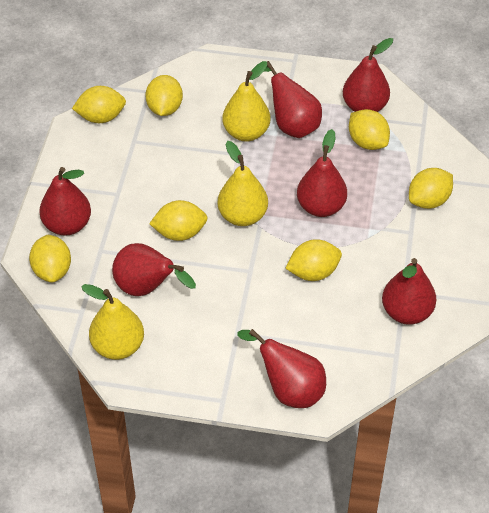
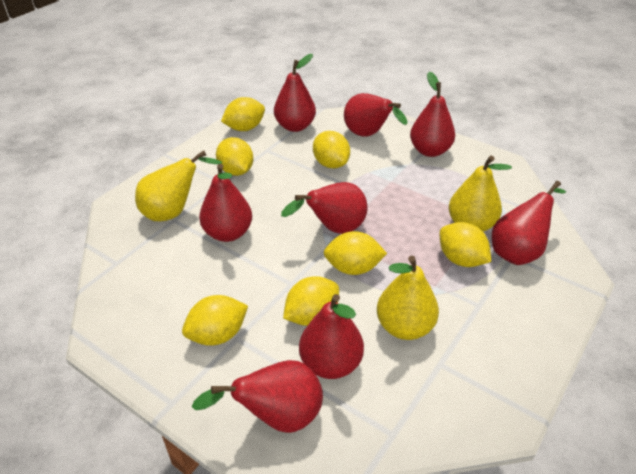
red pear: 7 -> 8

